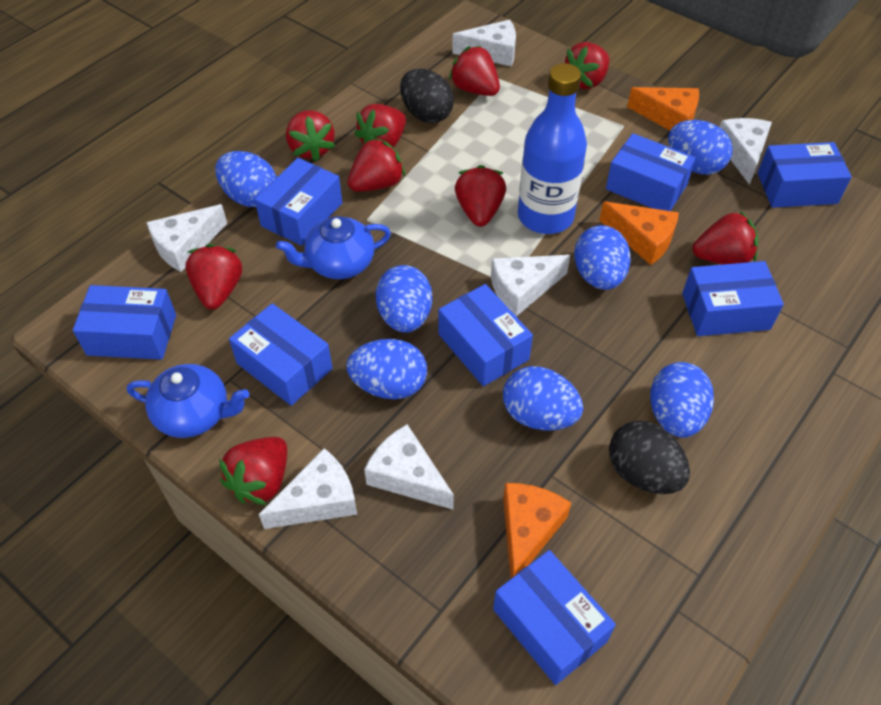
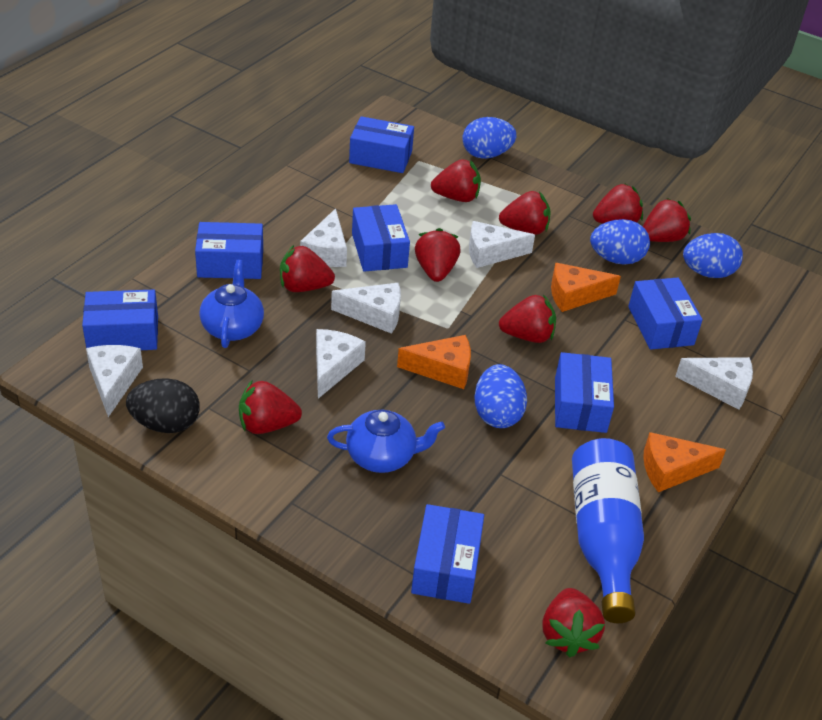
black egg: 2 -> 1
blue box: 8 -> 7
blue egg: 7 -> 4

